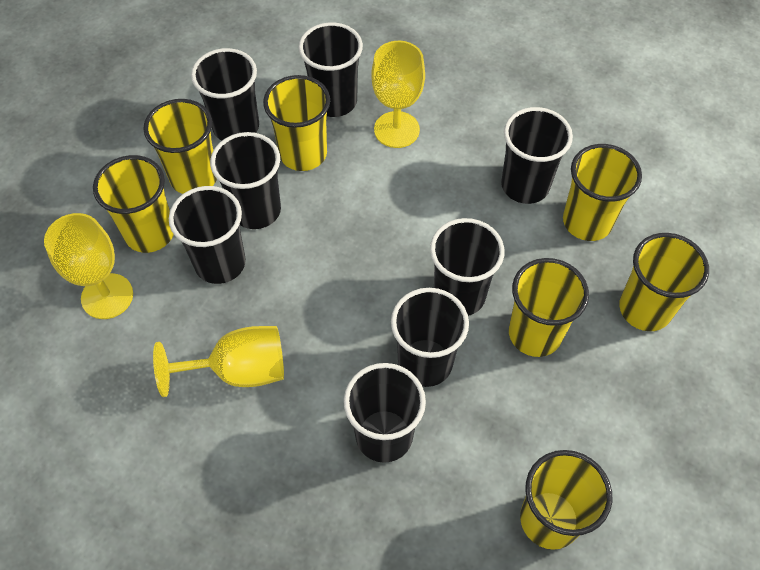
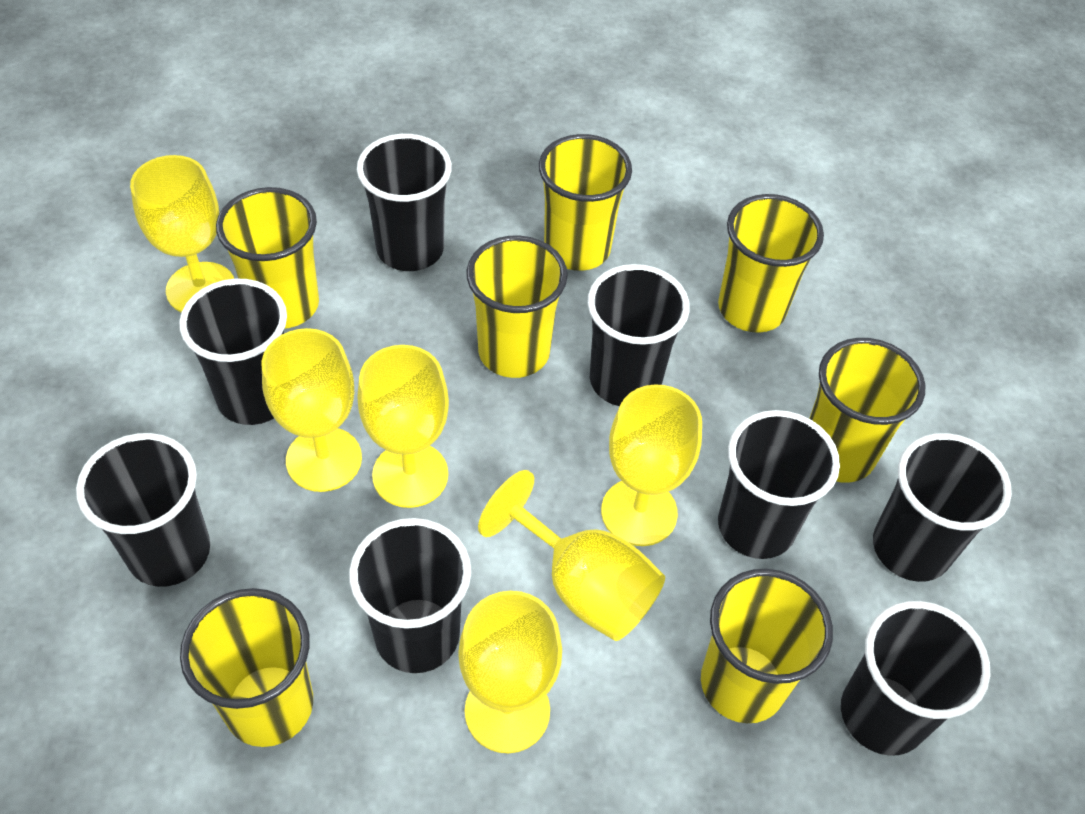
yellow goblet: 3 -> 6

